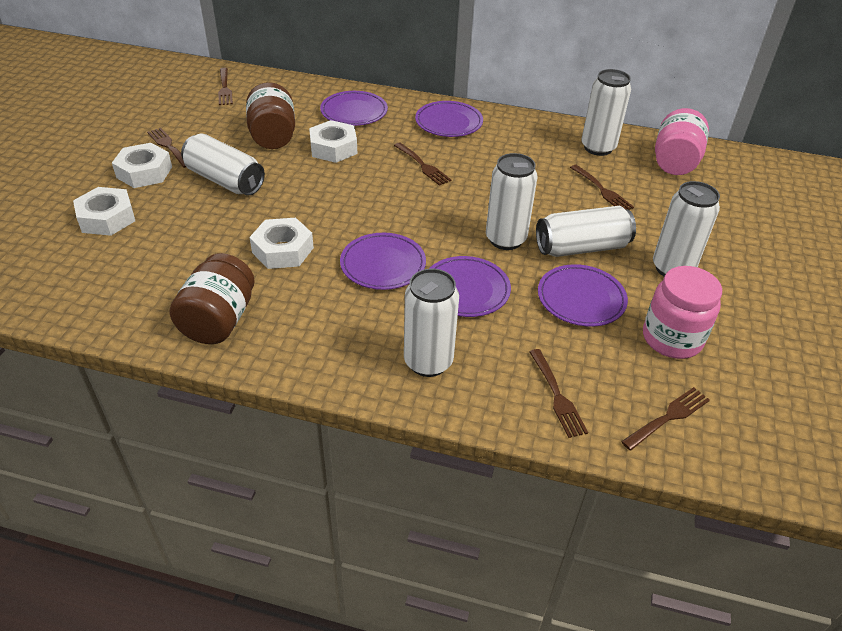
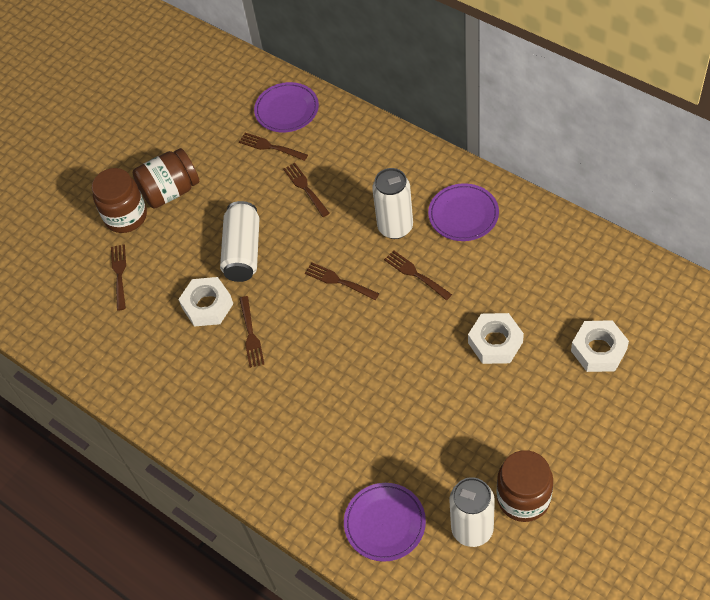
brown jar: 2 -> 3
pink jar: 2 -> 0
purple plate: 5 -> 3
white can: 6 -> 3
white nut: 4 -> 3

